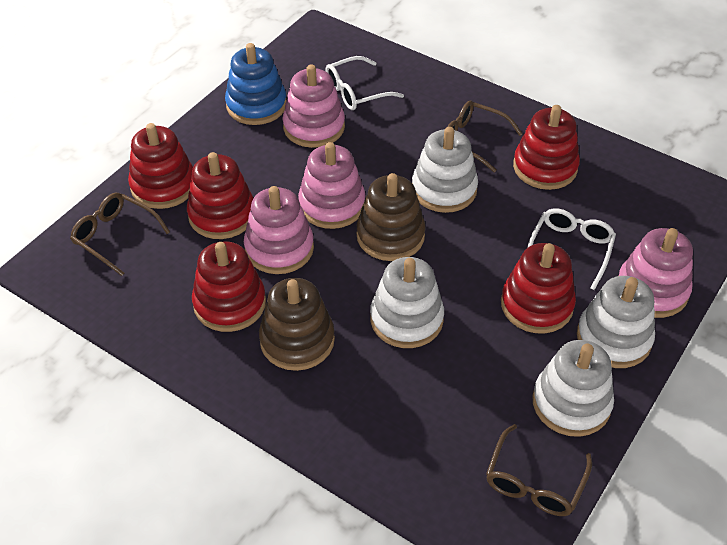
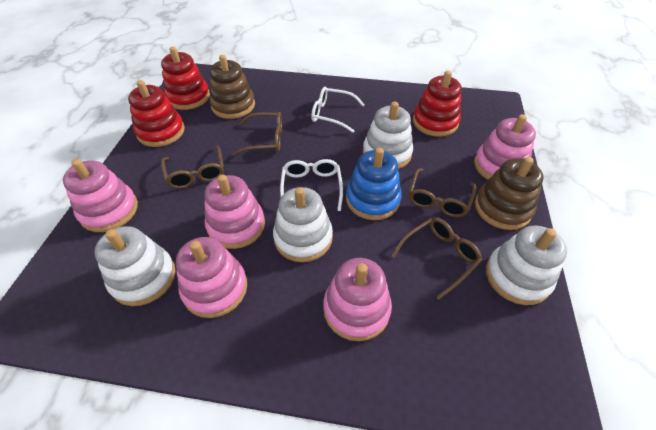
brown glasses: 3 -> 4
pink stacking toy: 4 -> 5
red stacking toy: 5 -> 3

